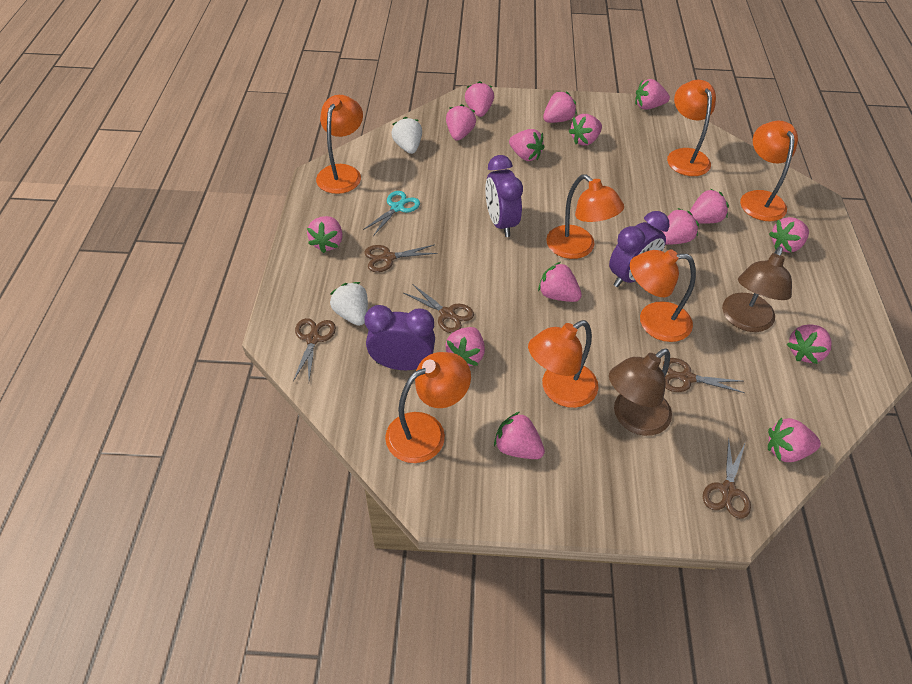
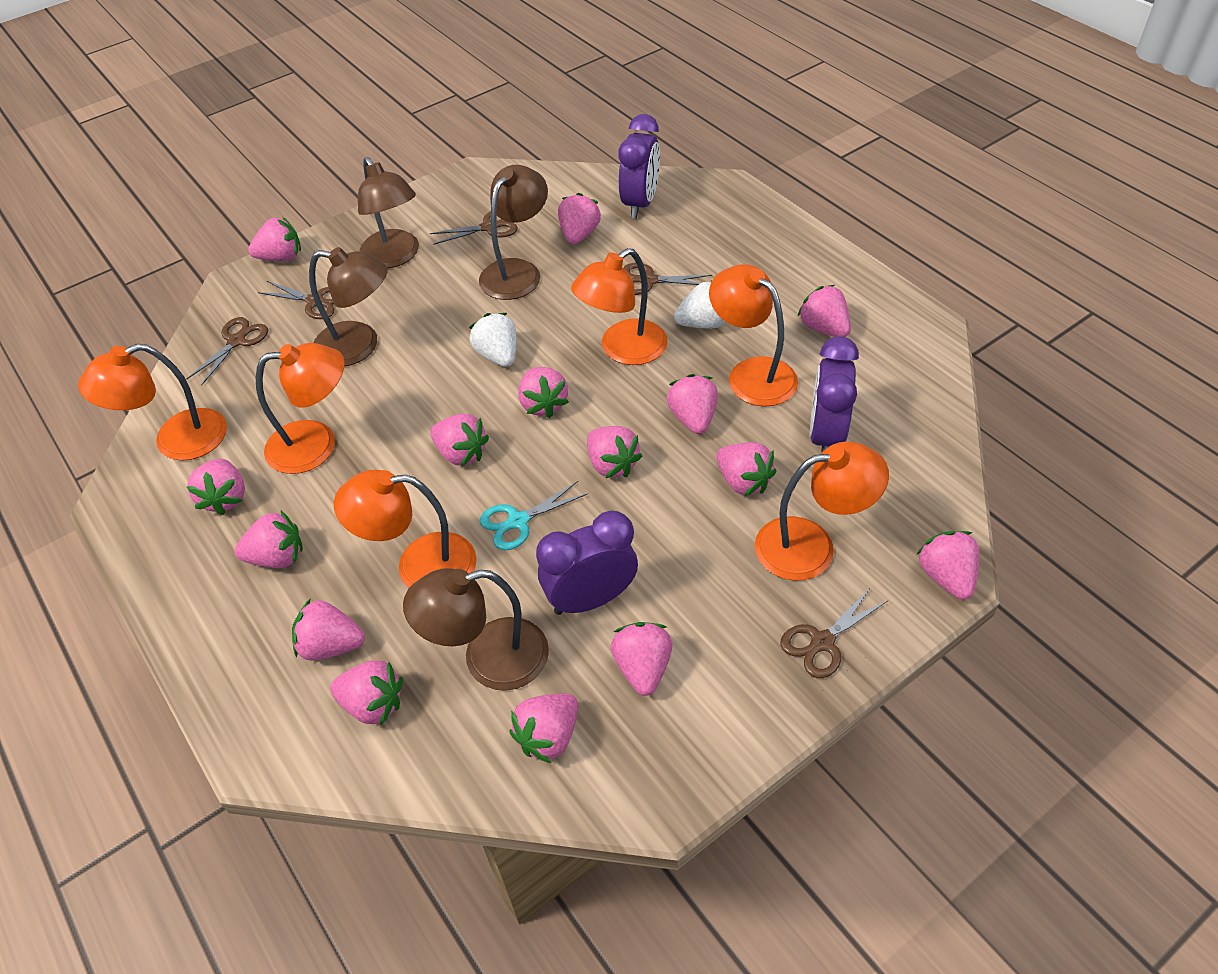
brown lamp: 2 -> 4
orange lamp: 7 -> 6

